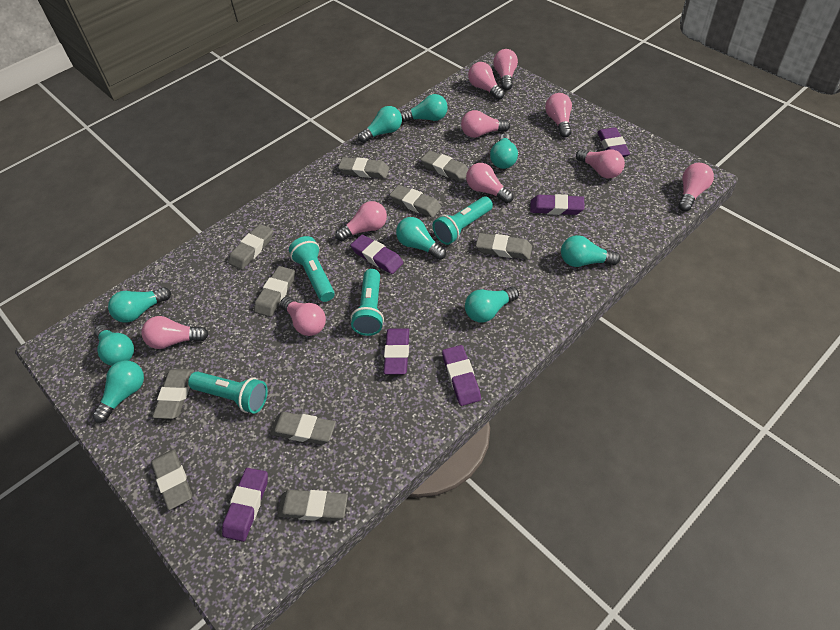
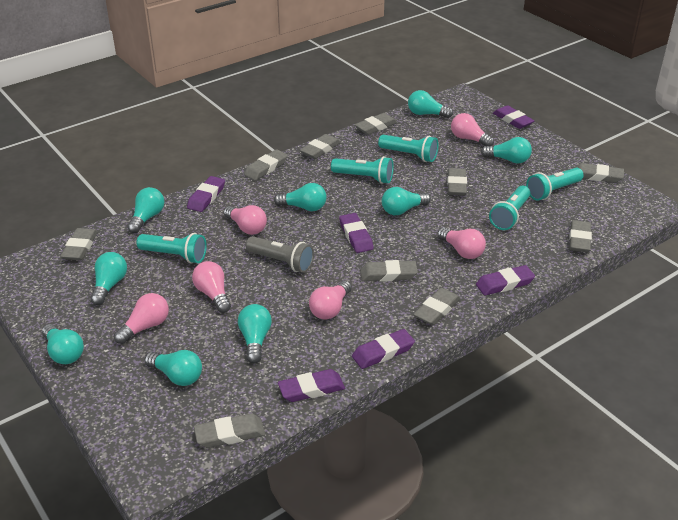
grey flashlight: 0 -> 1
pink light bulb: 10 -> 6
turquoise flashlight: 4 -> 5

